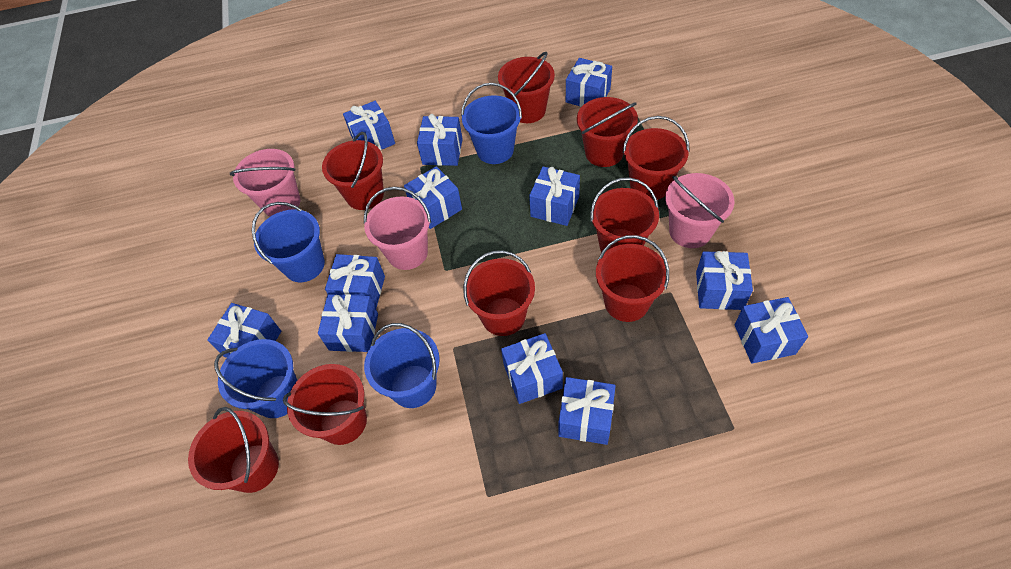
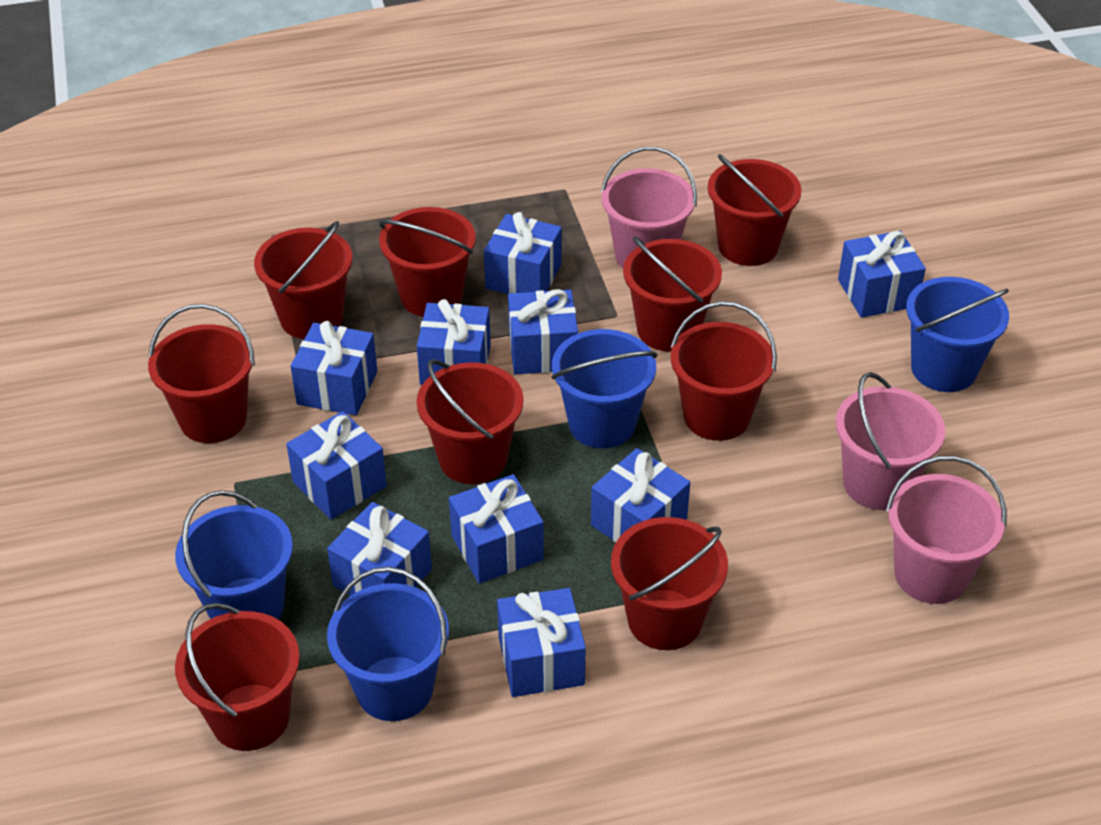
blue gift: 12 -> 10

